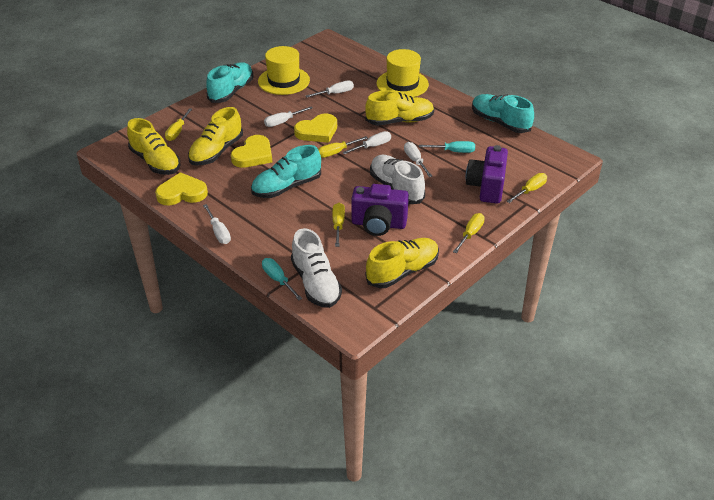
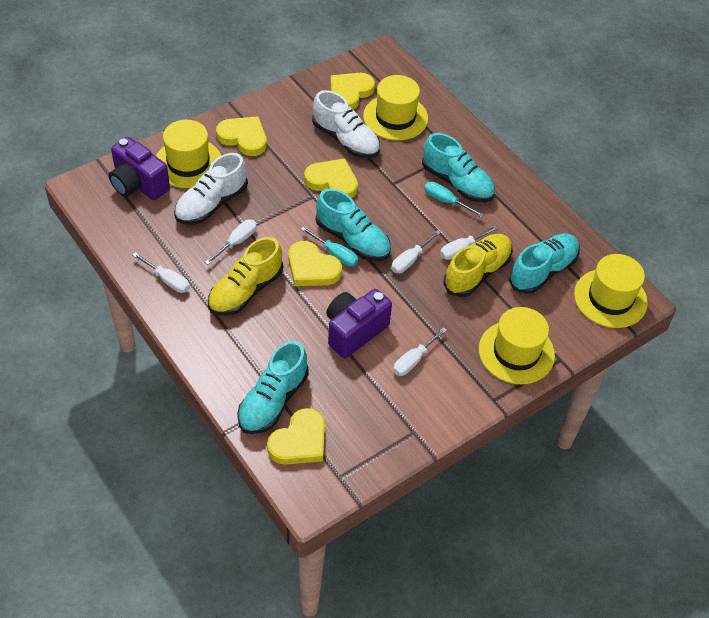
turquoise shoe: 3 -> 4
yellow hat: 2 -> 4
yellow heart: 3 -> 5
yellow screwdriver: 5 -> 0
yellow shoe: 4 -> 2

